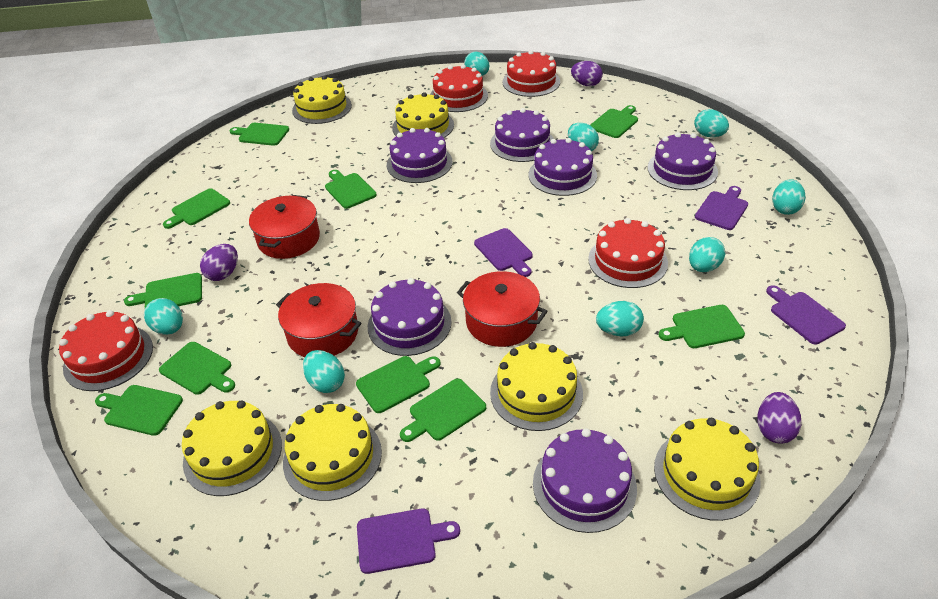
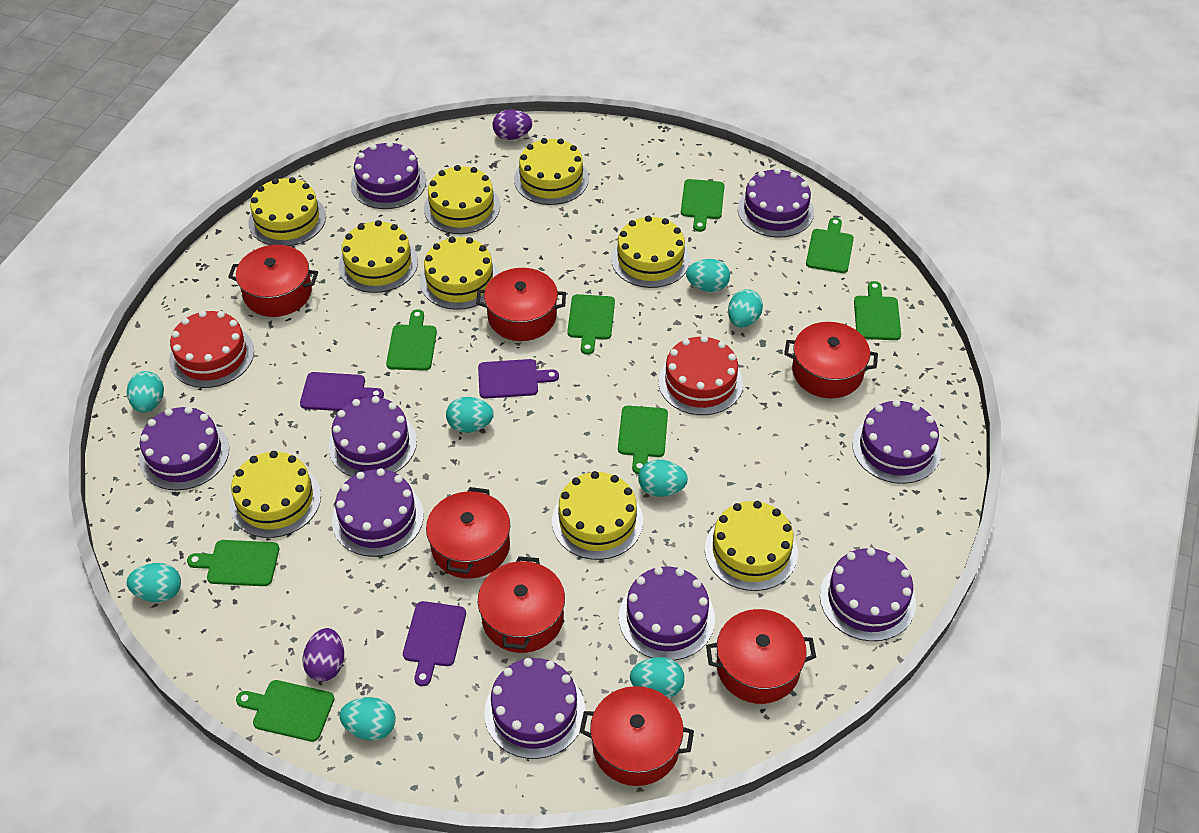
green cutting board: 10 -> 8
purple cake: 6 -> 9
purple cutting board: 4 -> 3
purple egg: 3 -> 2
red cake: 4 -> 2
red pot: 3 -> 7
yellow cake: 6 -> 9

